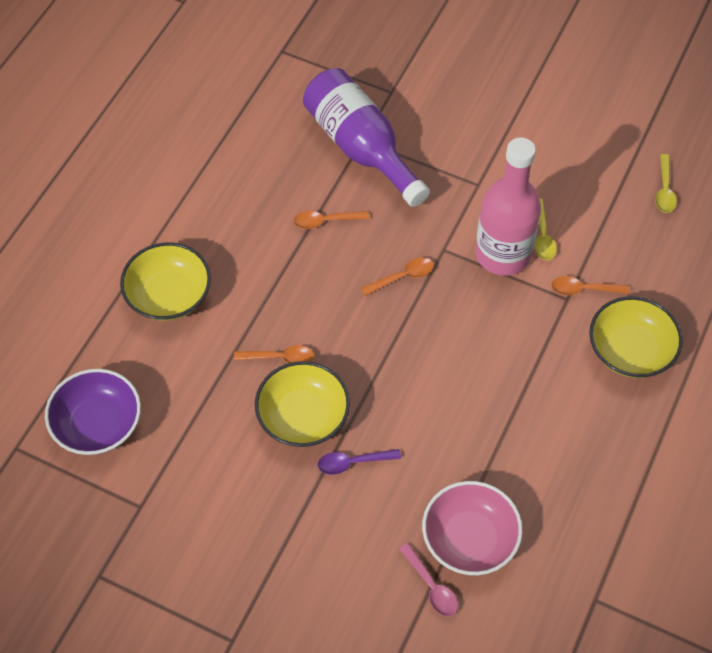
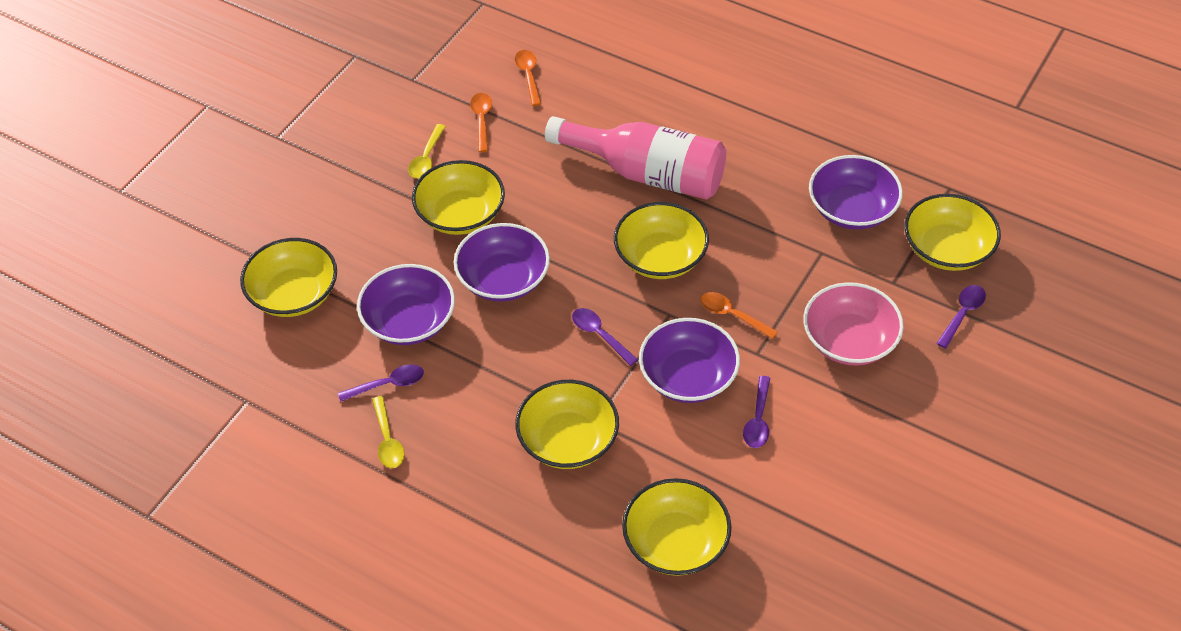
orange spoon: 4 -> 3
pink spoon: 1 -> 0
purple bottle: 1 -> 0
purple bowl: 1 -> 4
purple spoon: 1 -> 4
yellow bowl: 3 -> 6

